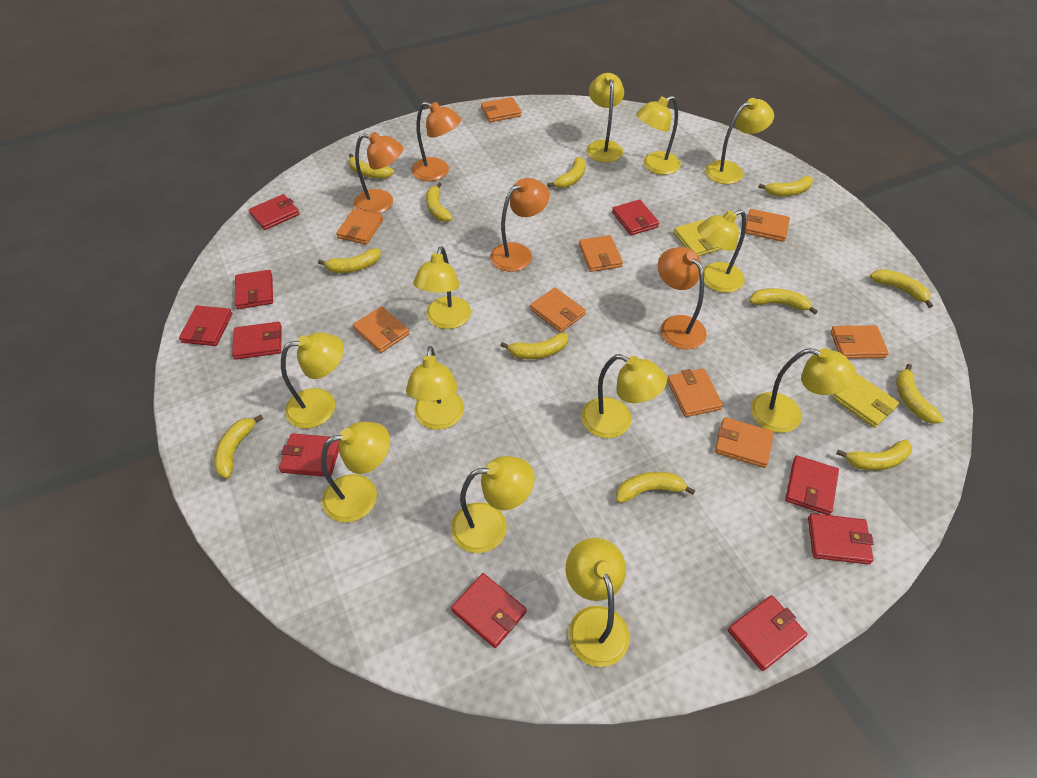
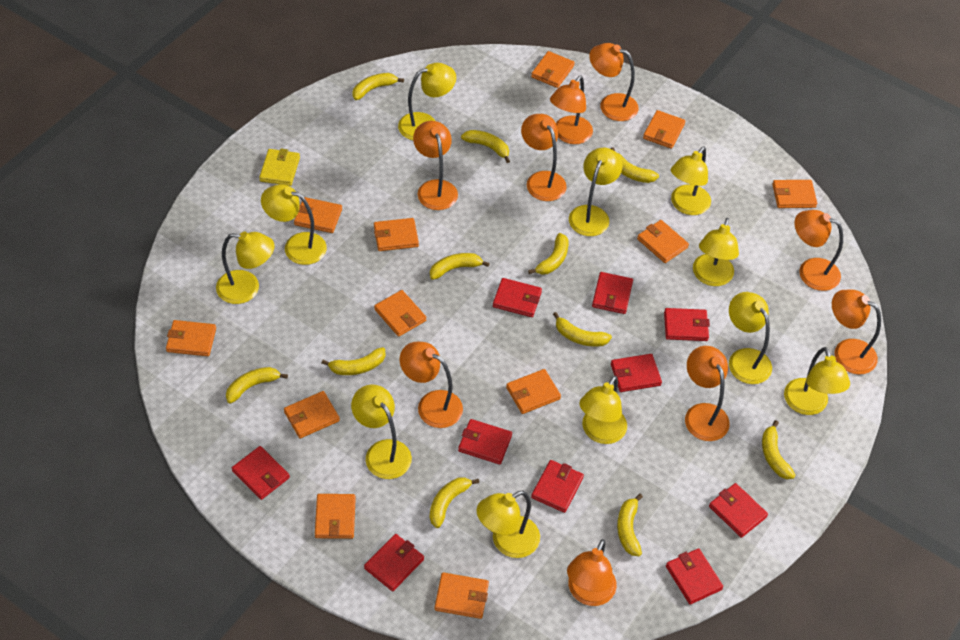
orange lamp: 4 -> 9
orange wallet: 9 -> 12
yellow banana: 12 -> 11
yellow lamp: 12 -> 11
yellow wallet: 2 -> 1

